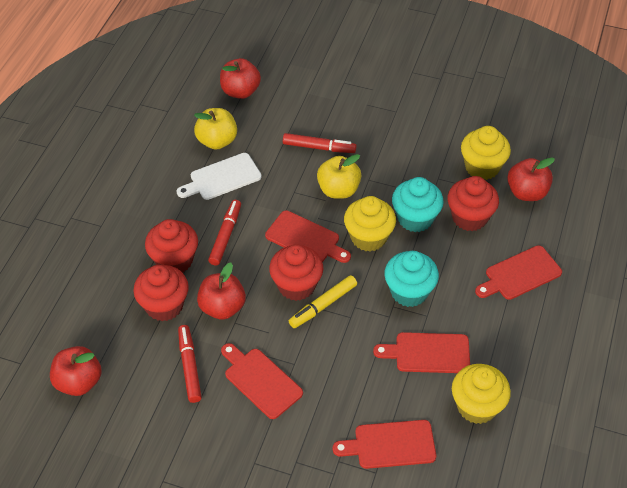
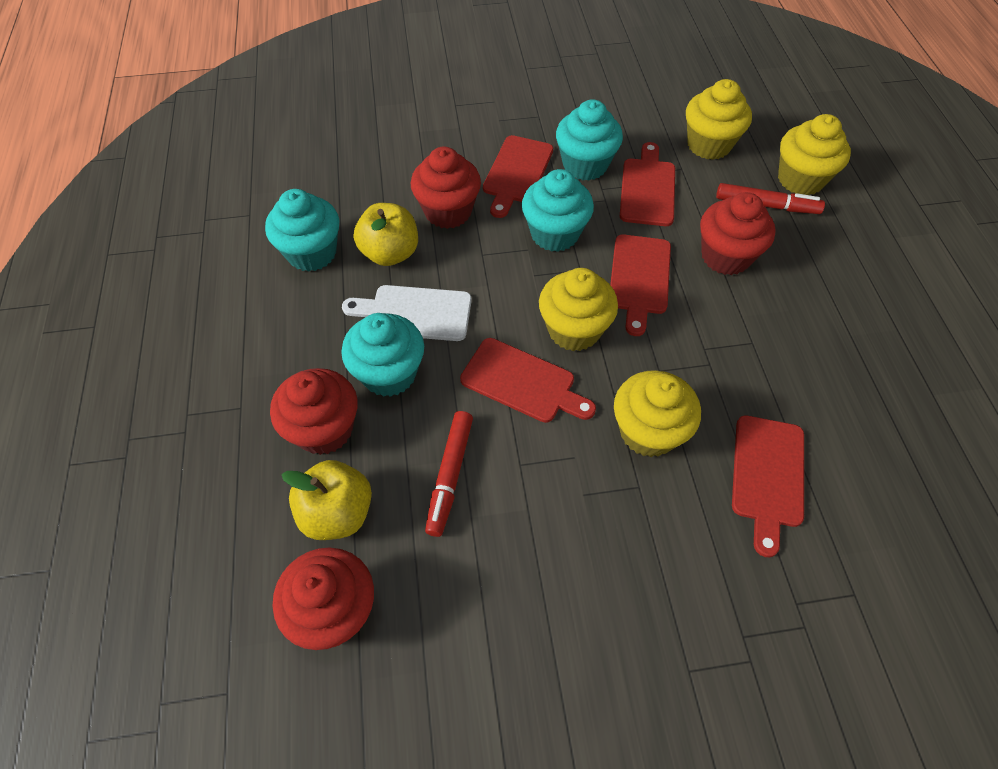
red apple: 4 -> 0
red marker: 3 -> 2
turquoise cupcake: 2 -> 4
yellow cupcake: 3 -> 4
yellow marker: 1 -> 0

